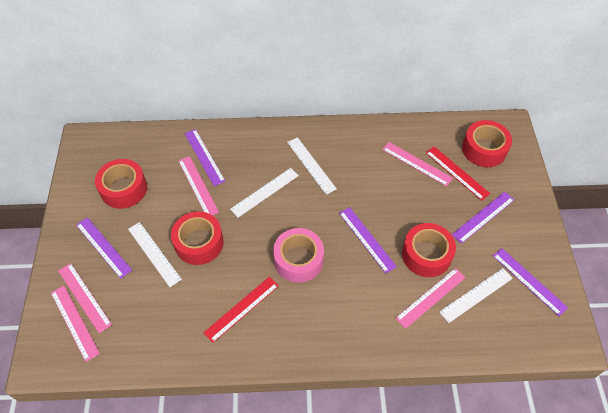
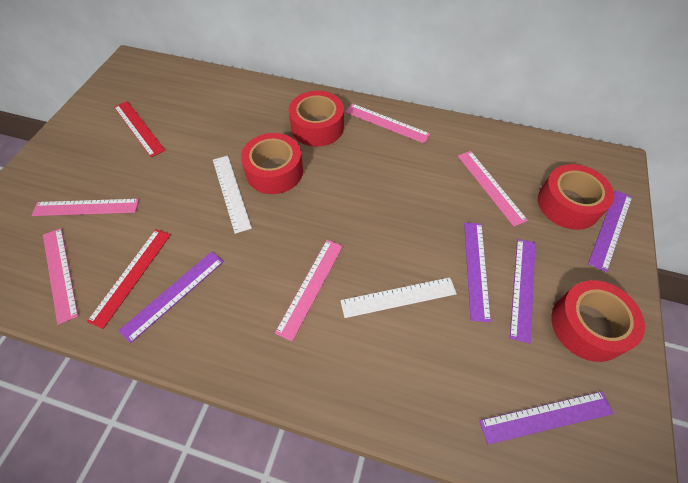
pink tape: 1 -> 0
white ruler: 4 -> 2

